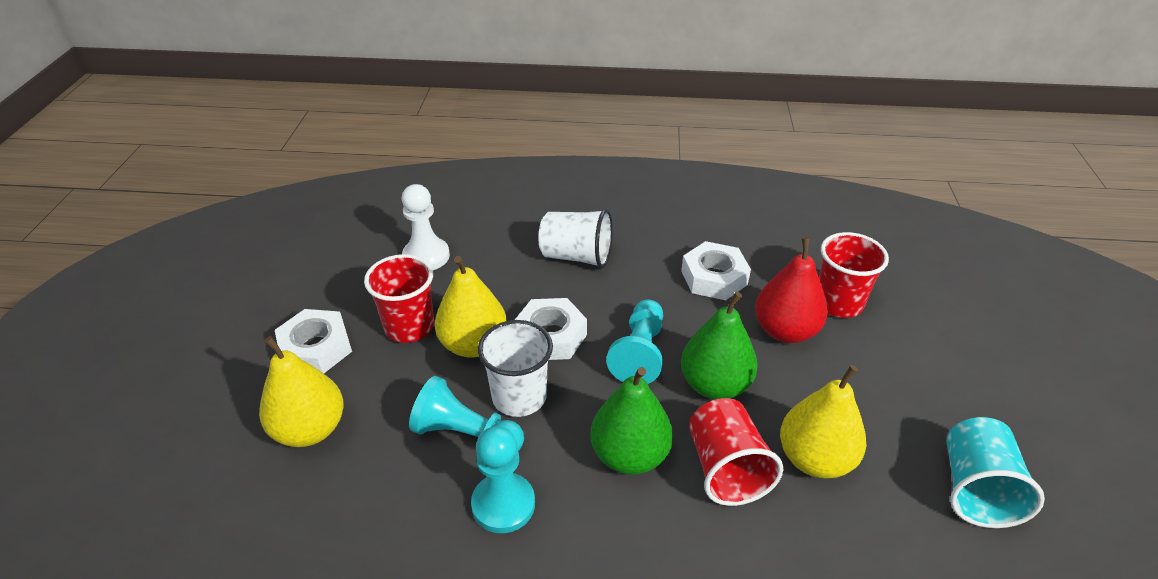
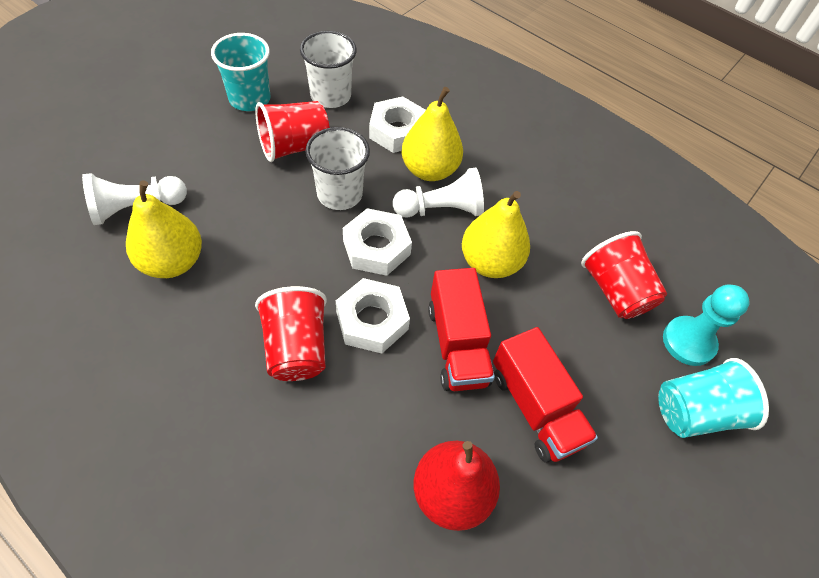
green pear: 2 -> 0
red truck: 0 -> 2
turquoise cup: 1 -> 2
turquoise pawn: 3 -> 1
white pawn: 1 -> 2

